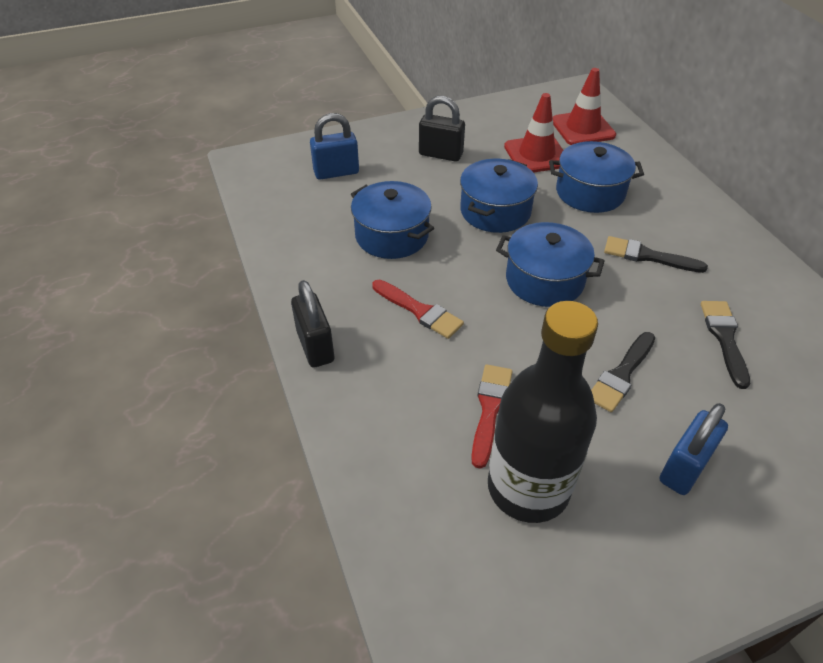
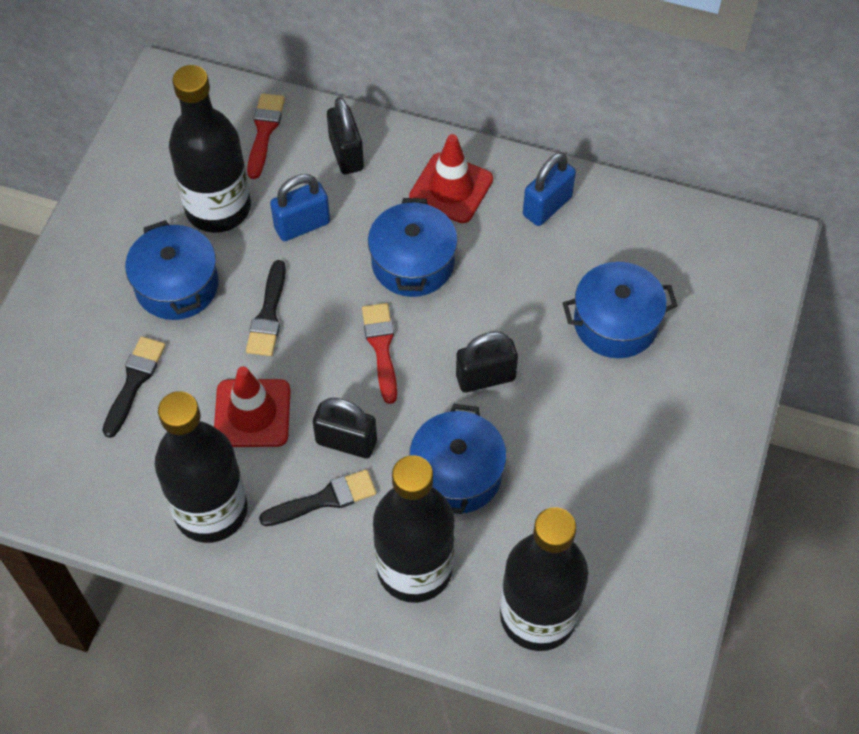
black bottle: 1 -> 4
black padlock: 2 -> 3

